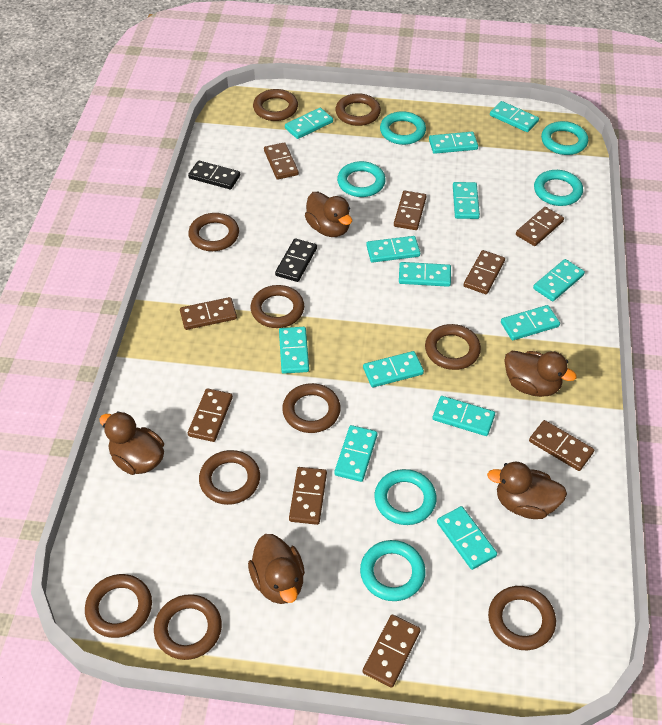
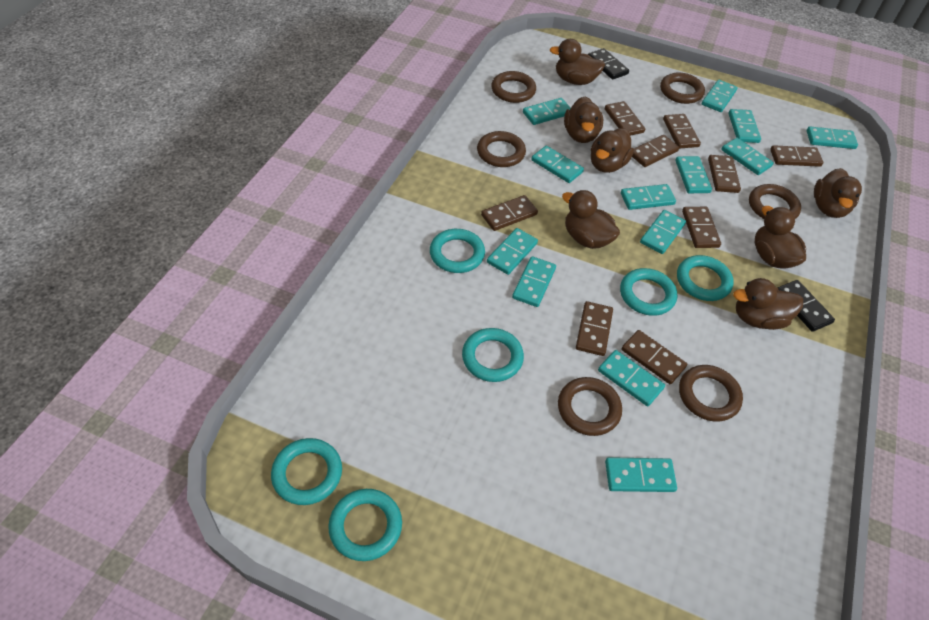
brown duck: 5 -> 7
brown ring: 10 -> 6

